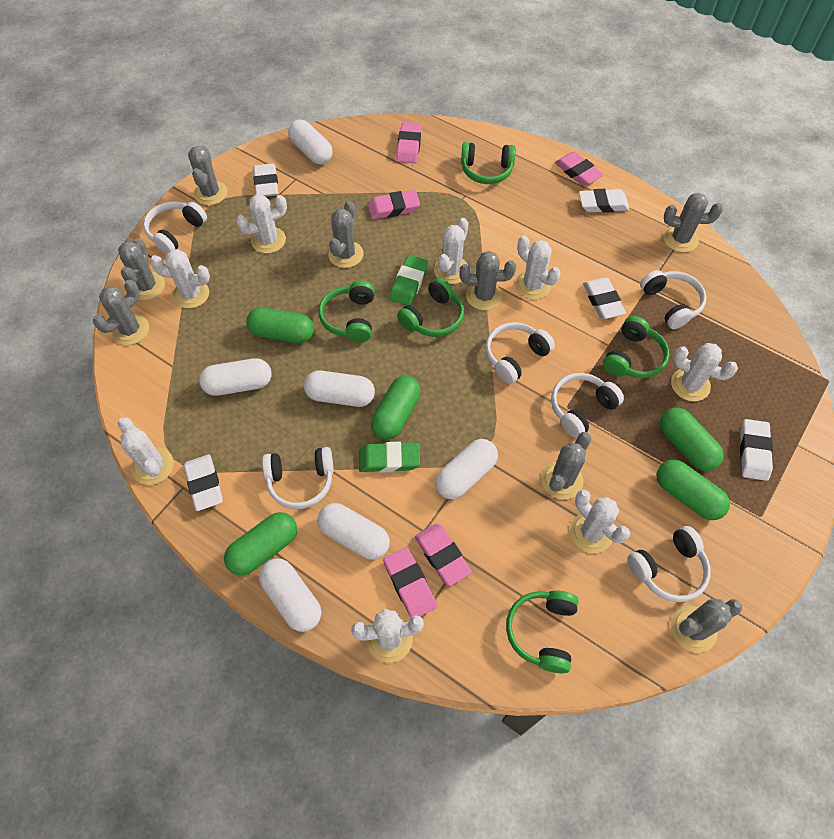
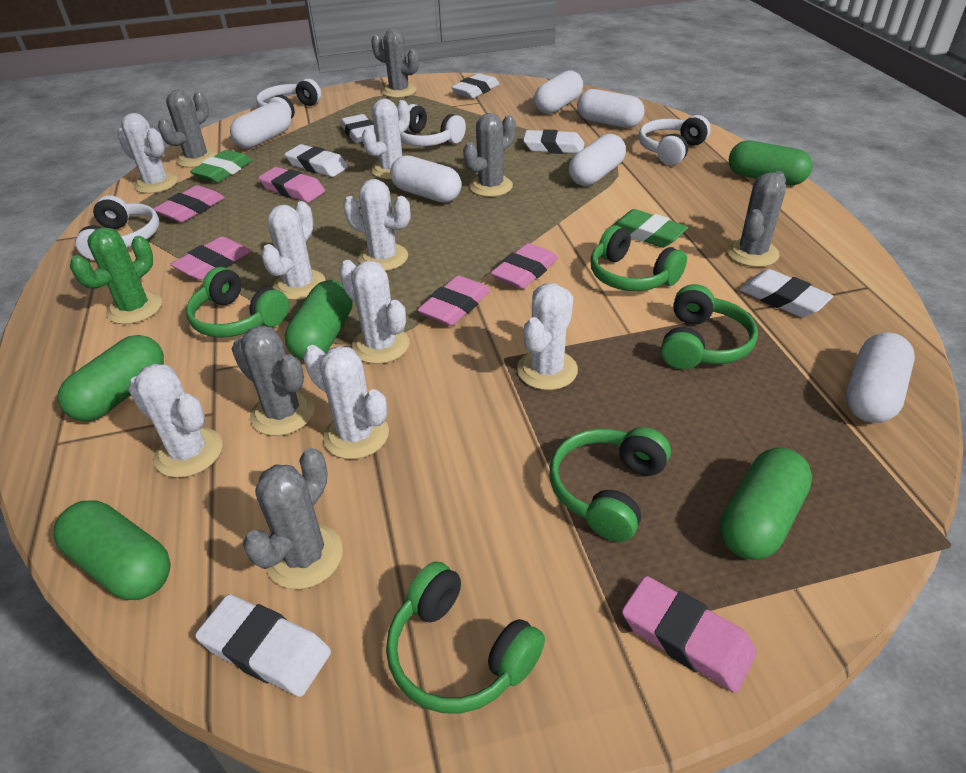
green cactus: 0 -> 1
grey cactus: 8 -> 6
pink eraser: 5 -> 6
white eraser: 5 -> 6
white headphones: 6 -> 4

